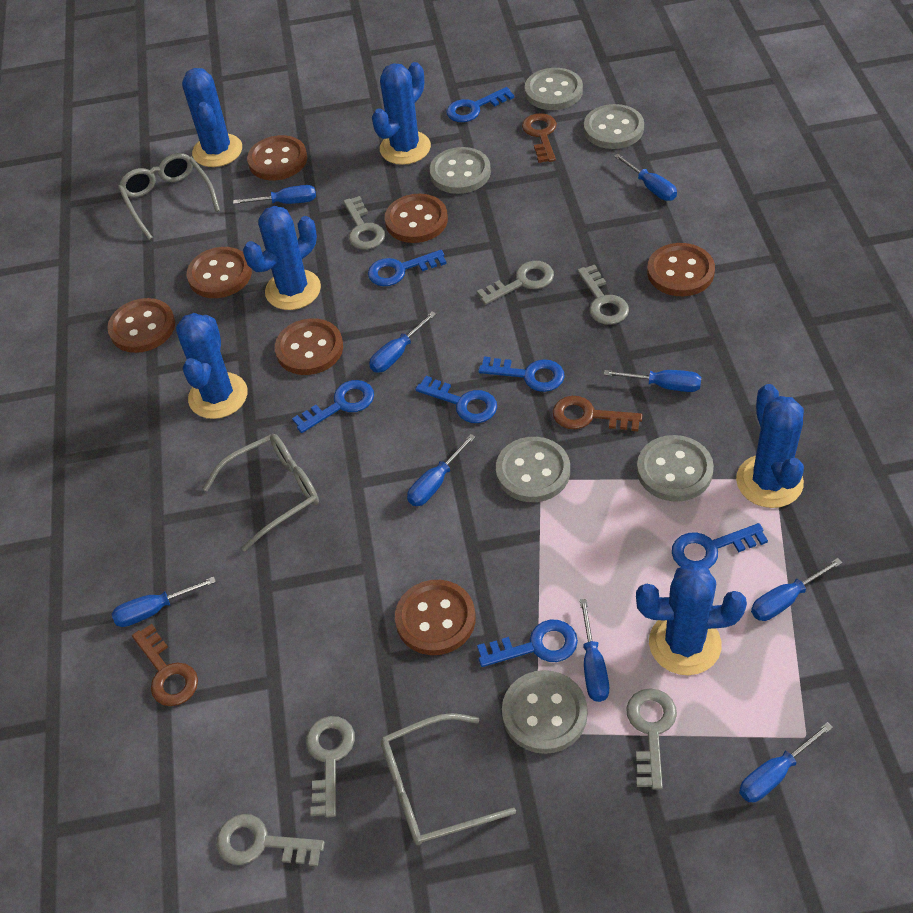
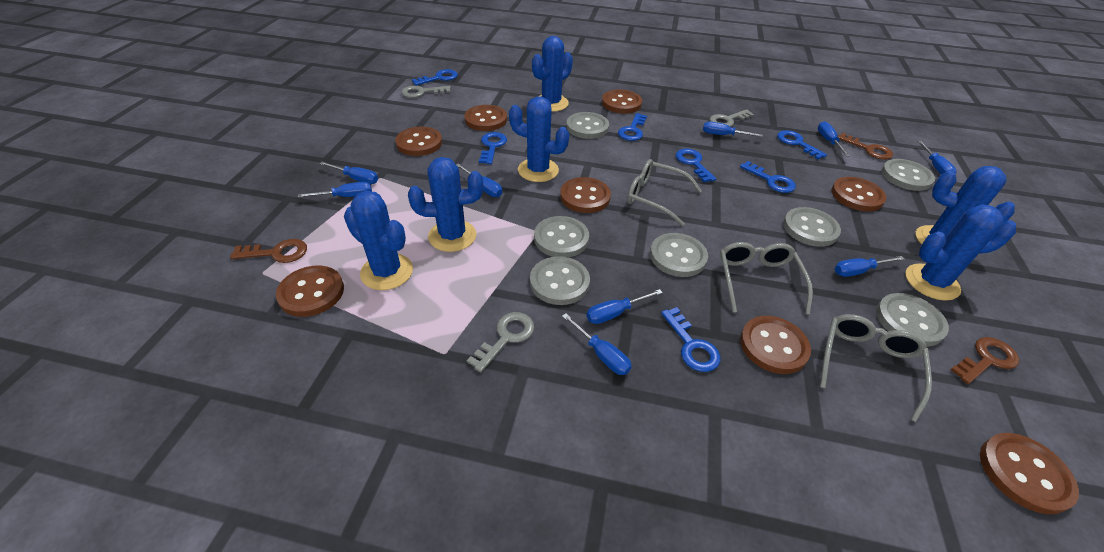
brown button: 7 -> 8
grey button: 6 -> 7
grey key: 6 -> 3

